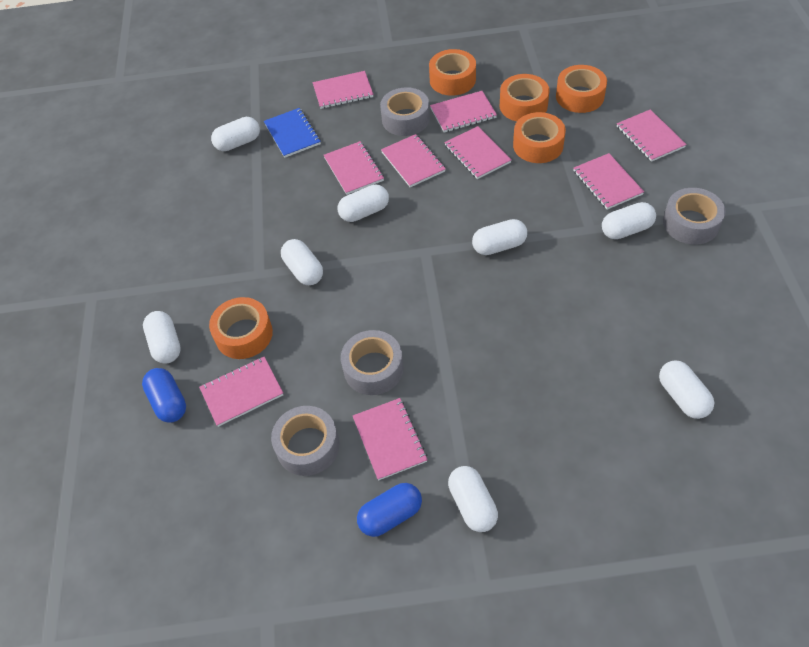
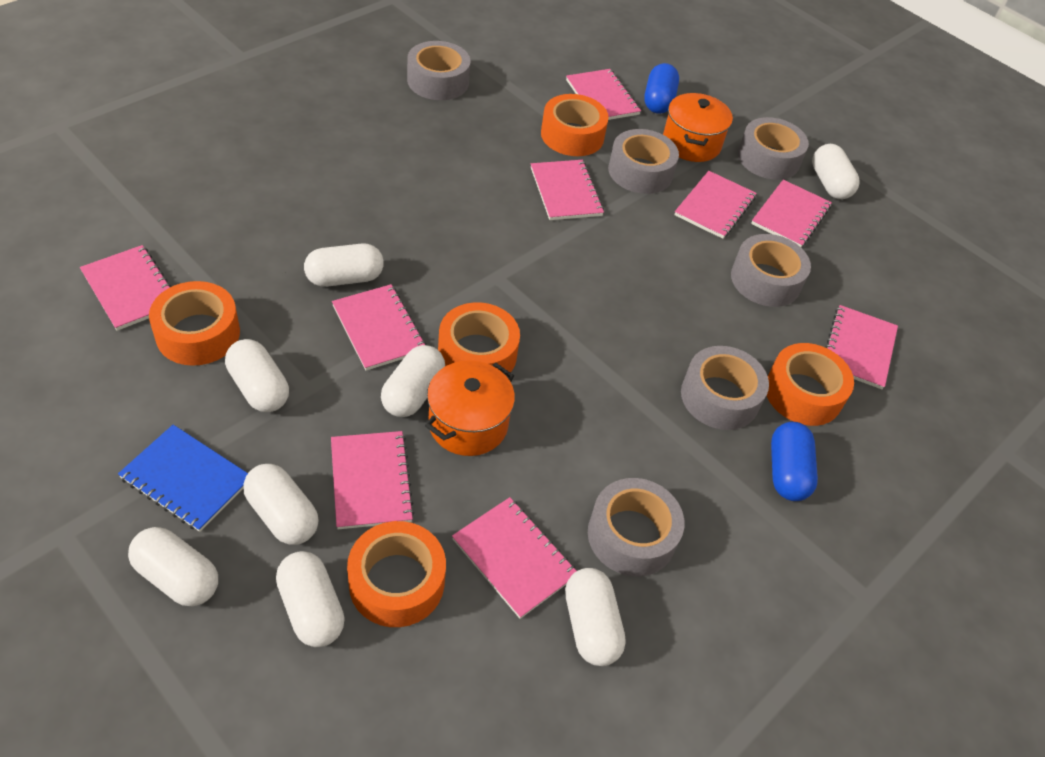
grey tape: 4 -> 6
orange pot: 0 -> 2

